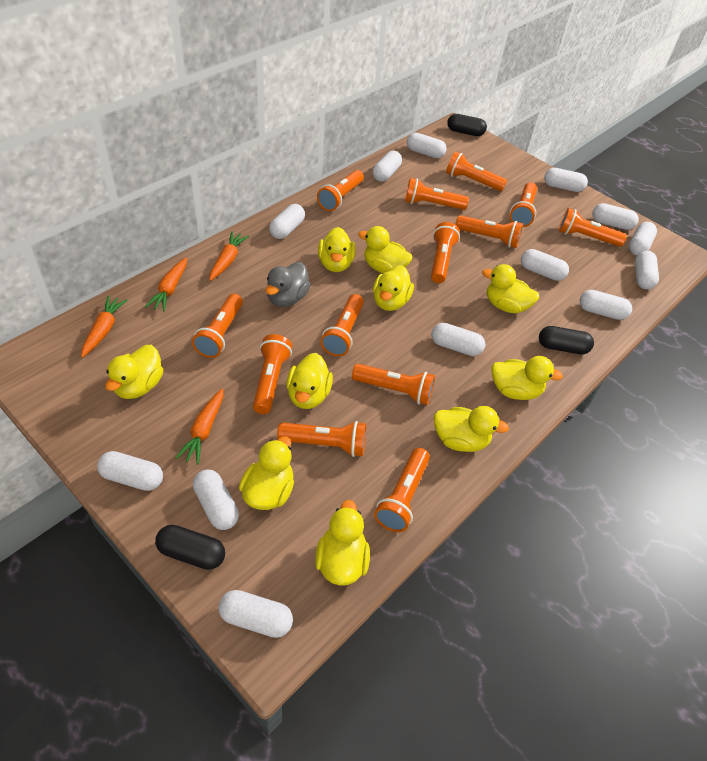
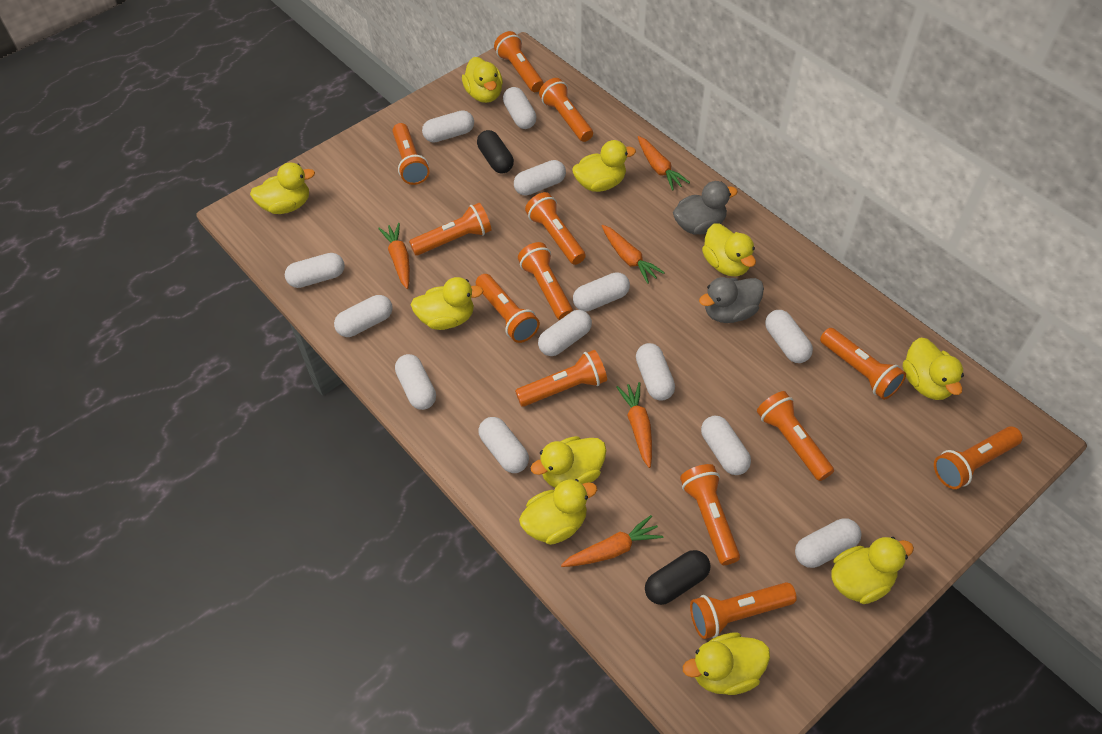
black capsule: 3 -> 2
grey duck: 1 -> 2
orange carrot: 4 -> 5

